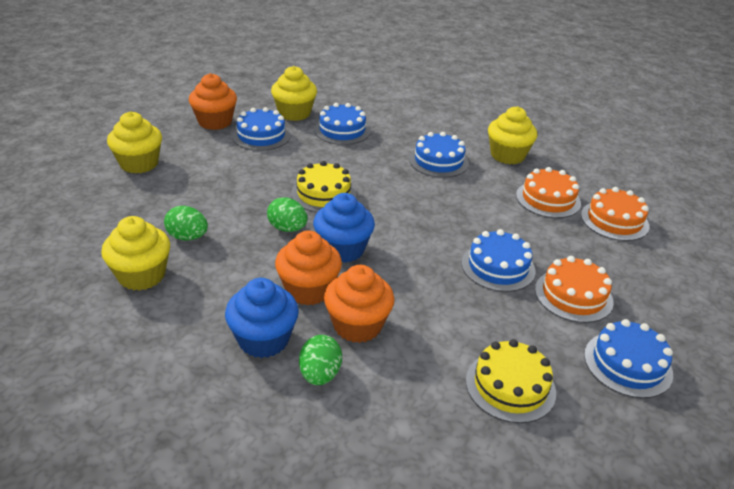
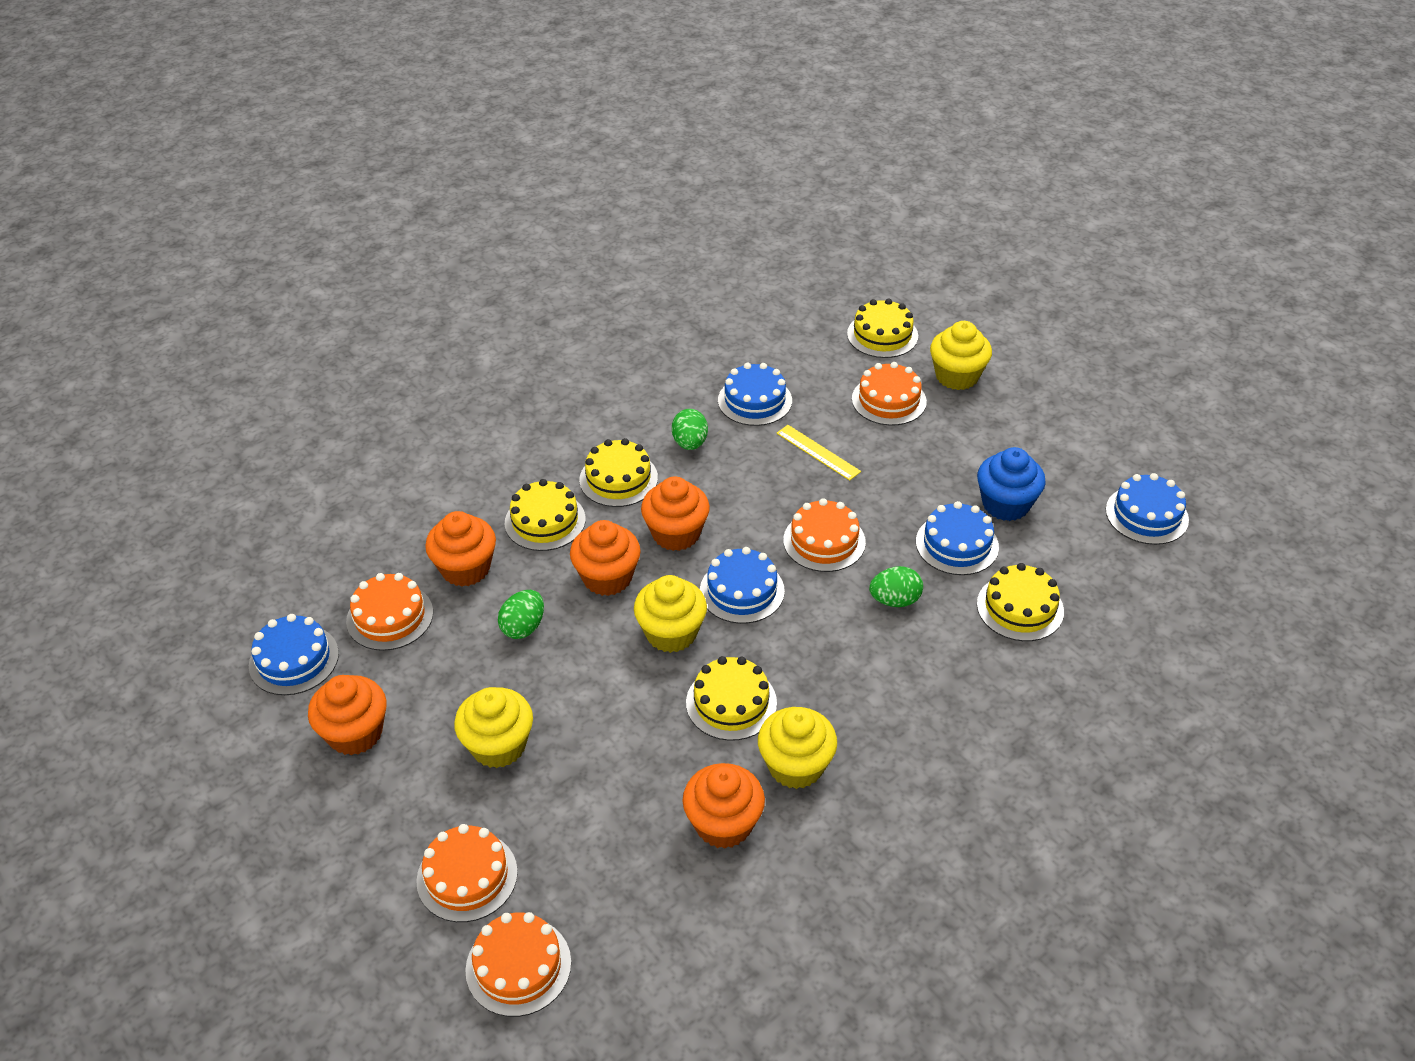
blue cupcake: 2 -> 1
orange cake: 3 -> 5
orange cupcake: 3 -> 5
yellow cake: 2 -> 5
yellow ruler: 0 -> 1

